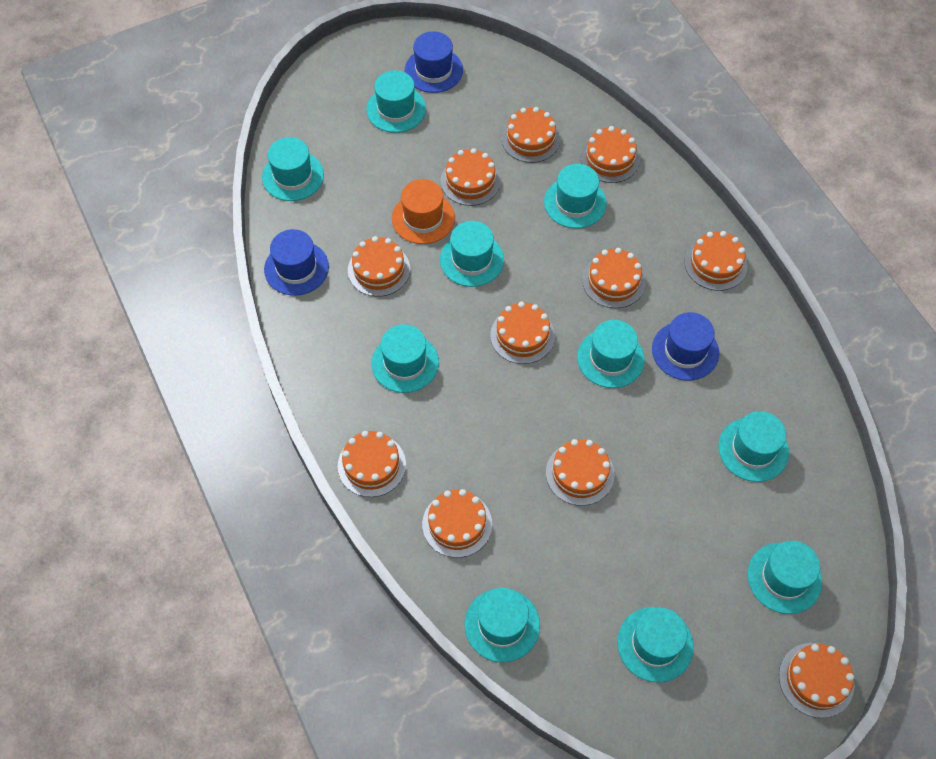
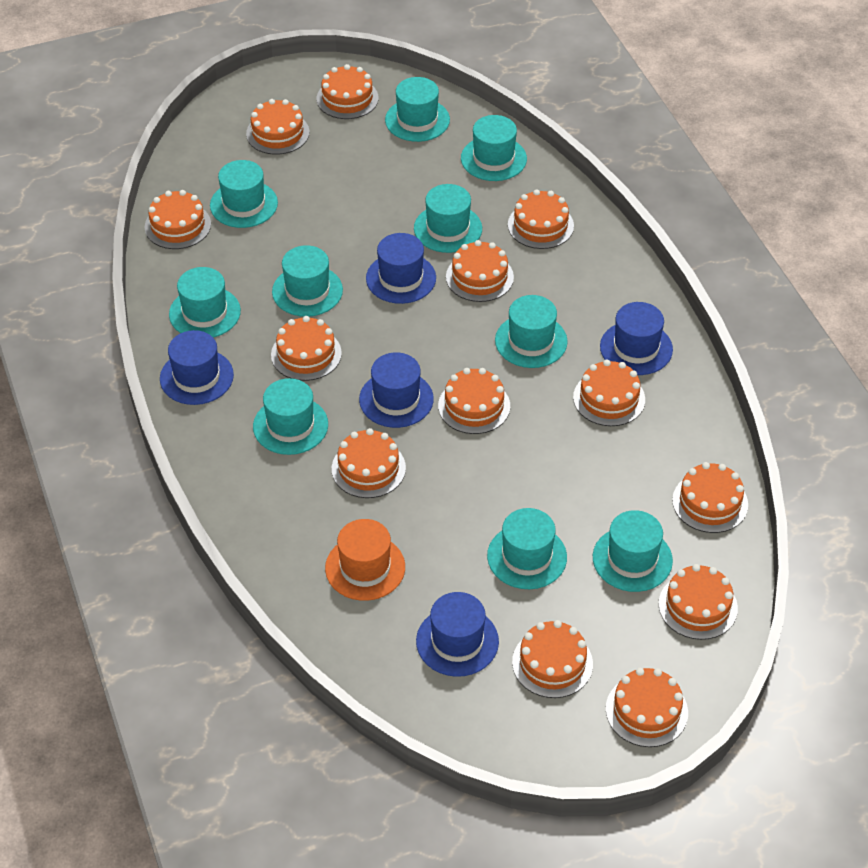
blue hat: 3 -> 5
orange cake: 11 -> 13

